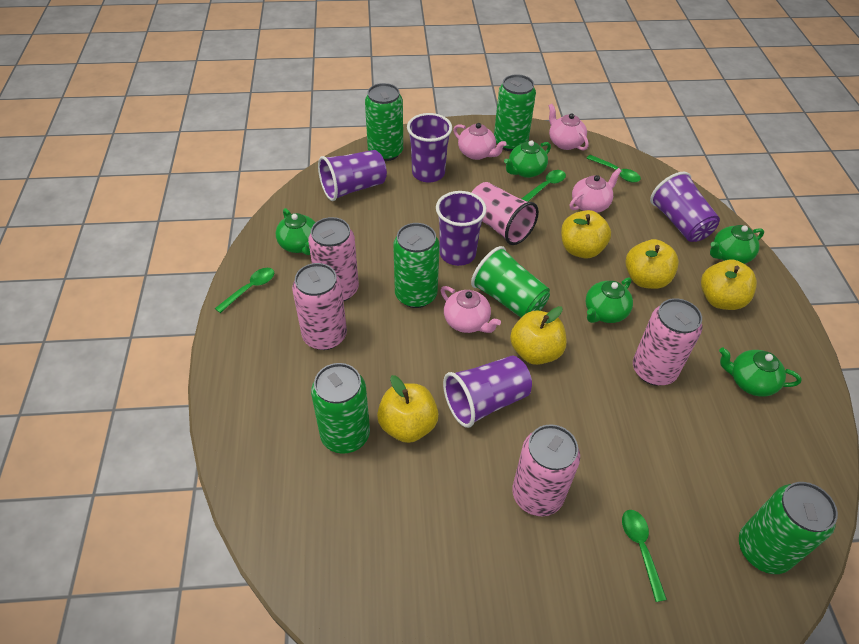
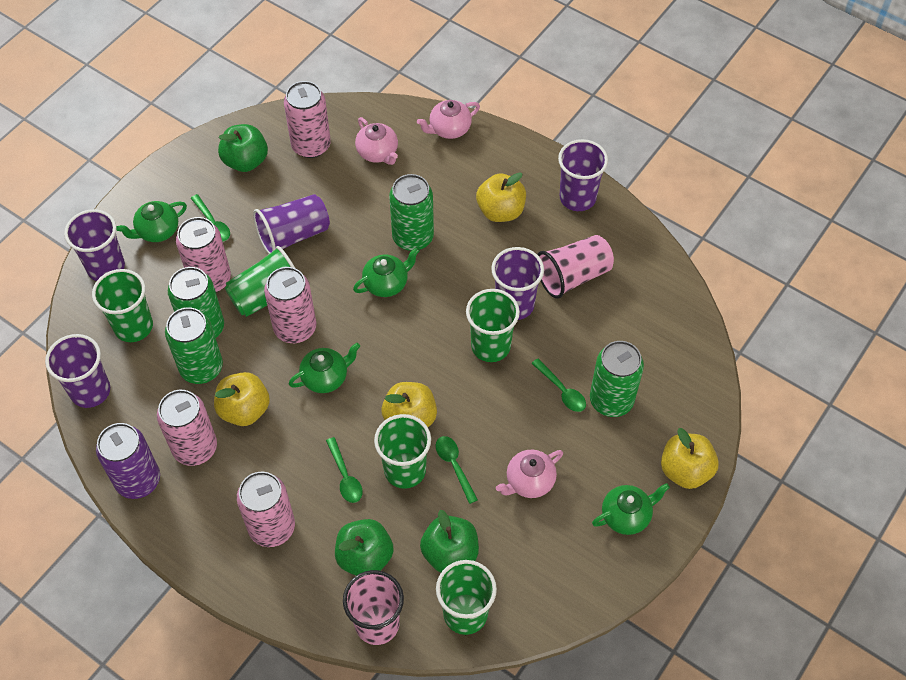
green apple: 0 -> 3
green can: 5 -> 4
green cup: 1 -> 5
green teapot: 5 -> 4
pink can: 4 -> 5
pink cup: 1 -> 2
pink teapot: 4 -> 3
purple can: 0 -> 1
yellow apple: 5 -> 4

